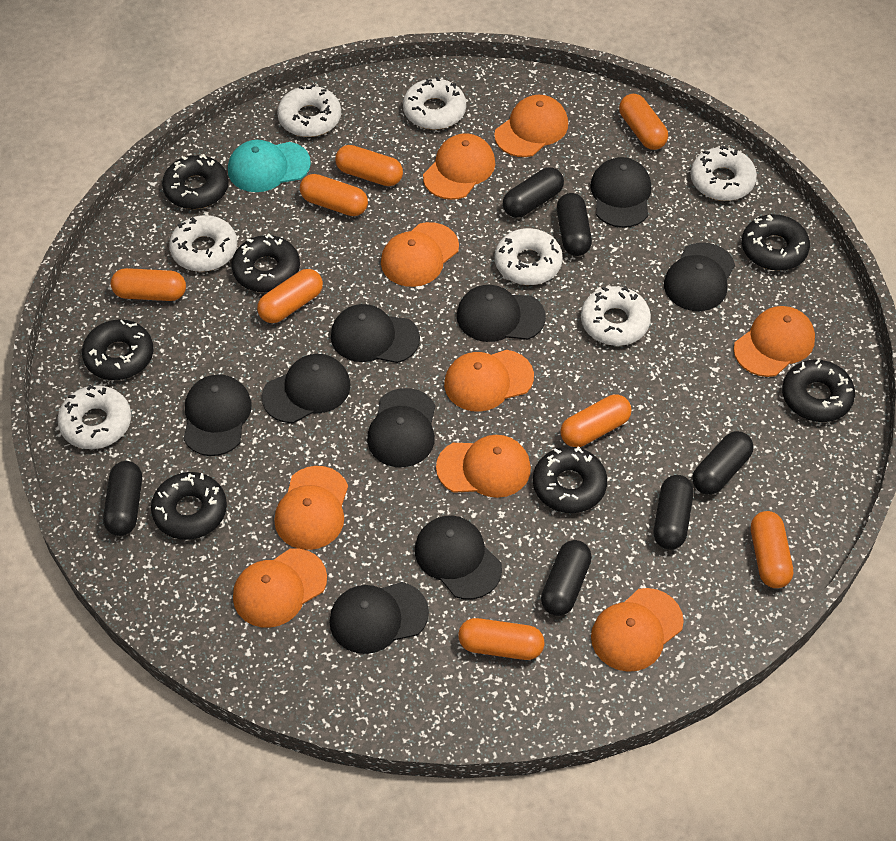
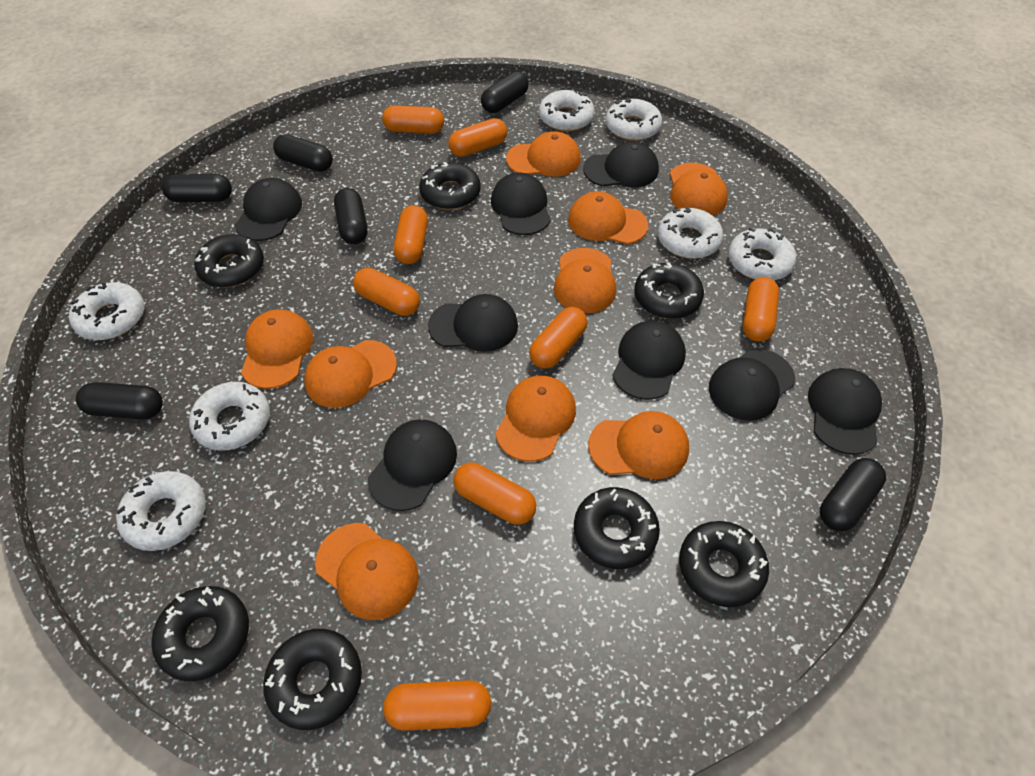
black cap: 9 -> 8
turquoise cap: 1 -> 0

